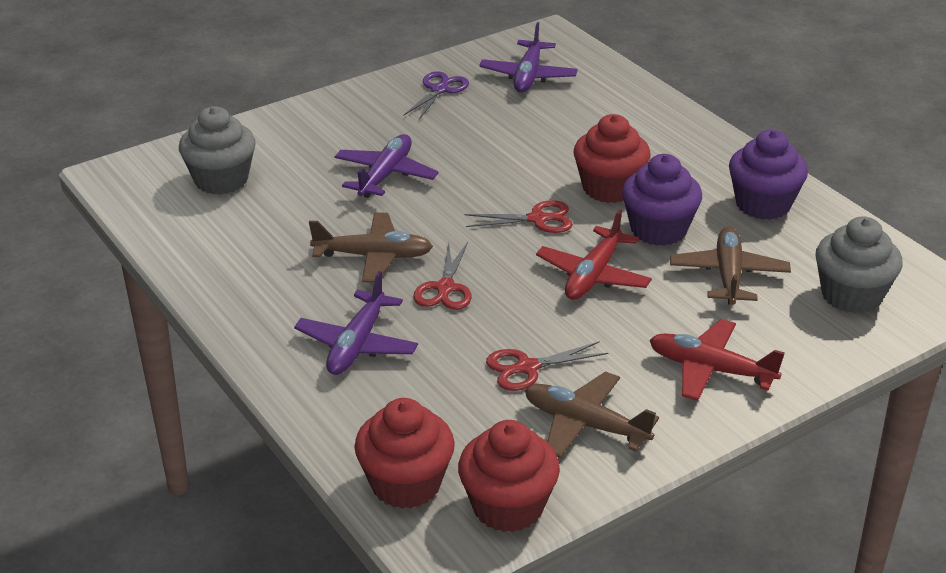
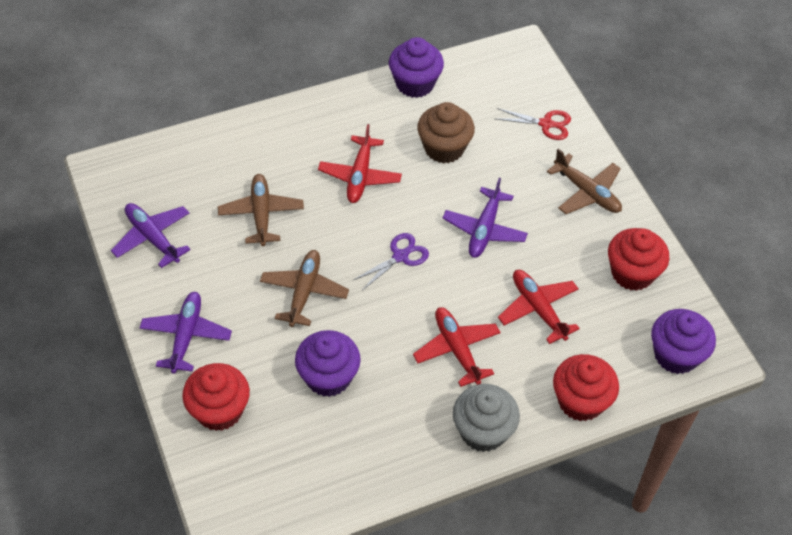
brown cupcake: 0 -> 1
grey cupcake: 2 -> 1
purple cupcake: 2 -> 3
red plane: 2 -> 3
red scissors: 3 -> 1

